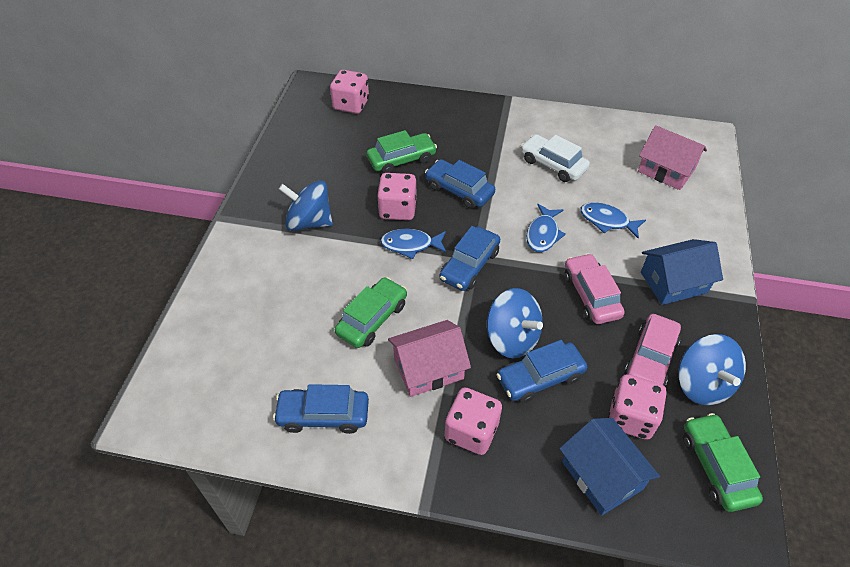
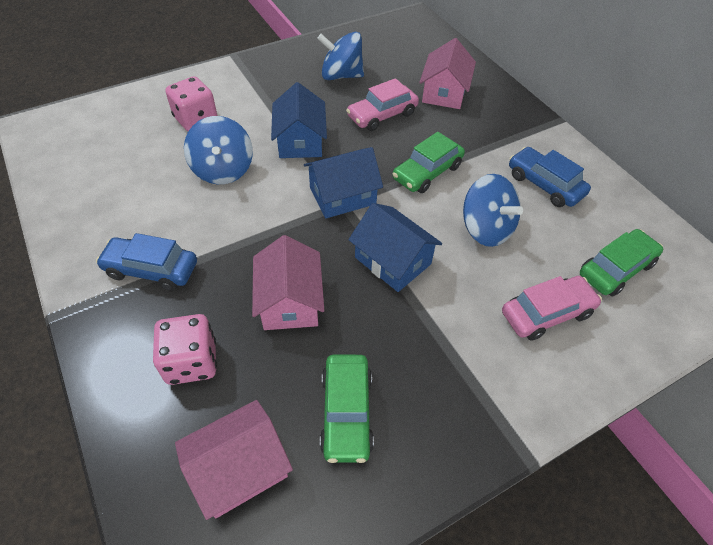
blue car: 4 -> 2
blue fish: 3 -> 0
blue house: 2 -> 3
pink dice: 4 -> 2
pink house: 2 -> 3
white car: 1 -> 0

